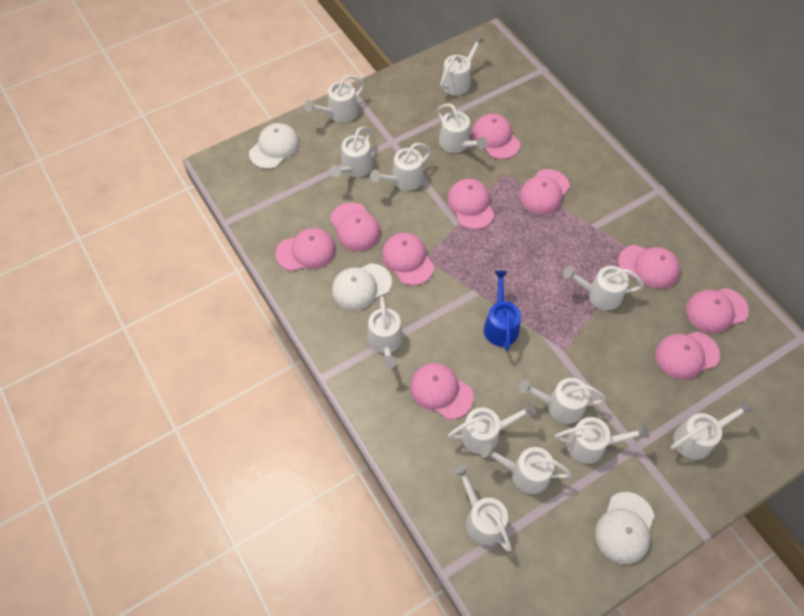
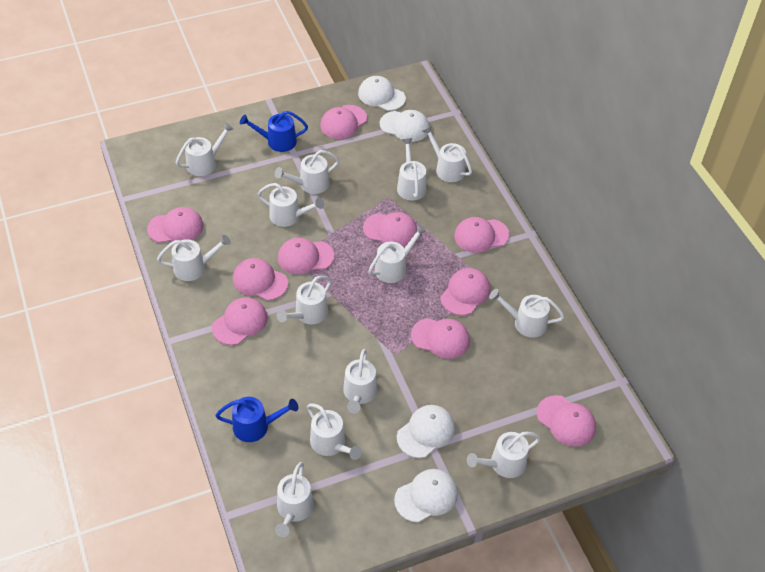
blue watering can: 1 -> 2
white cap: 3 -> 4

